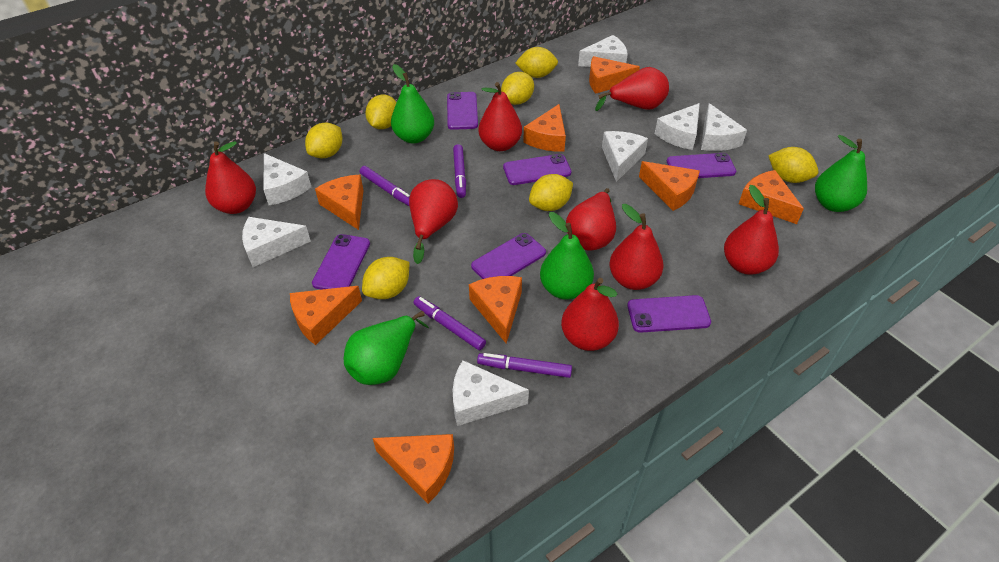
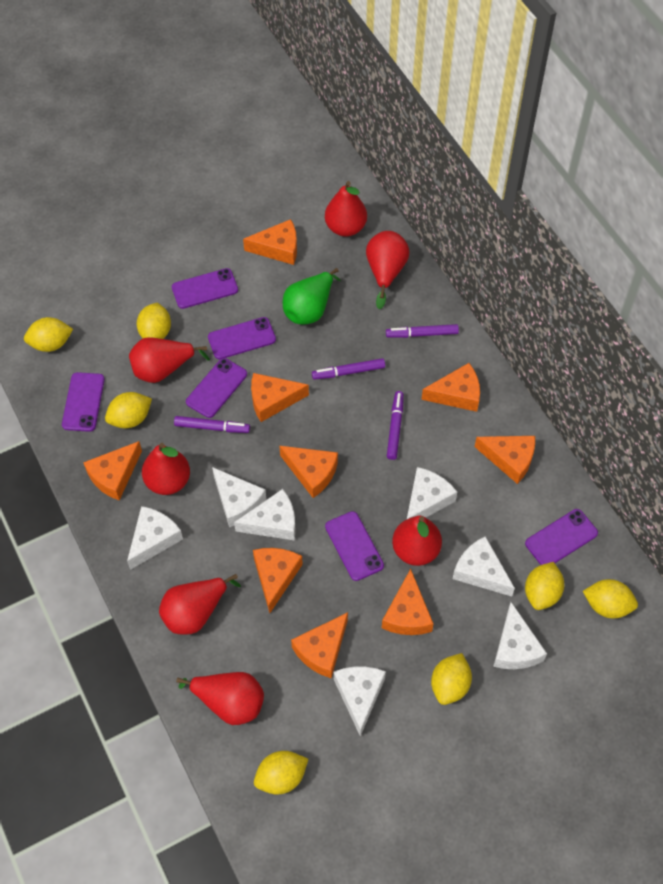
green pear: 4 -> 1
orange cheese: 8 -> 9
red pear: 8 -> 7

